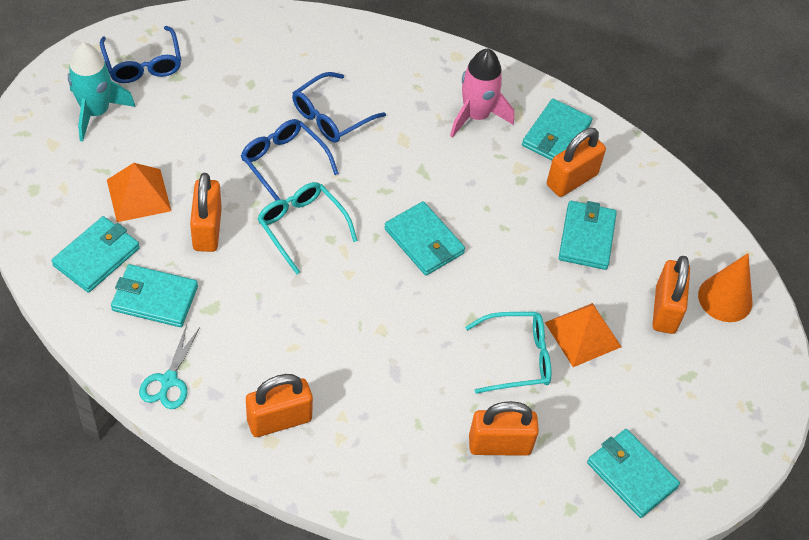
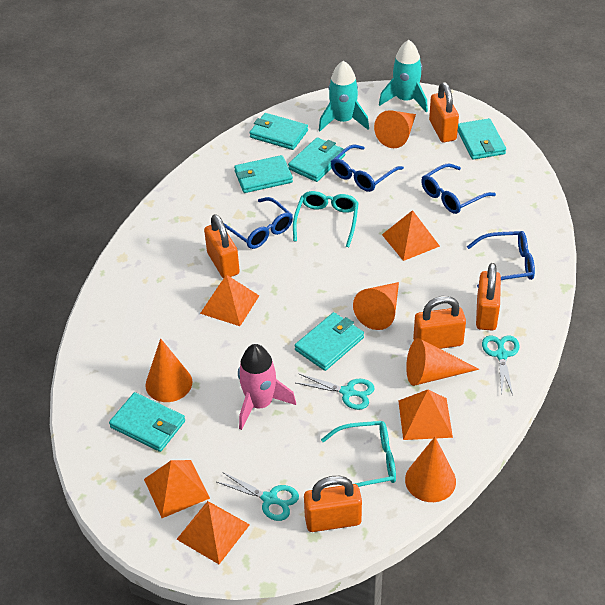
blue glasses: 3 -> 4
orange cone: 1 -> 5
orange pyramid: 2 -> 5
turquoise rocket: 1 -> 2
turquoise scissors: 1 -> 3

